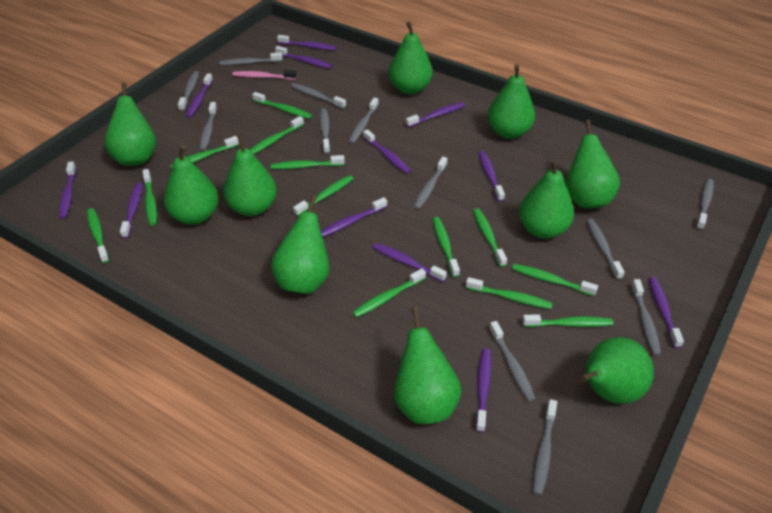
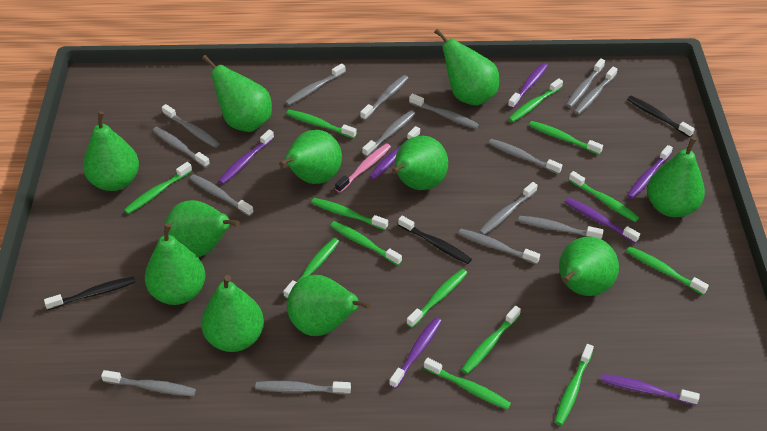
black toothbrush: 0 -> 3
green pear: 10 -> 11
grey toothbrush: 12 -> 15
purple toothbrush: 12 -> 7

